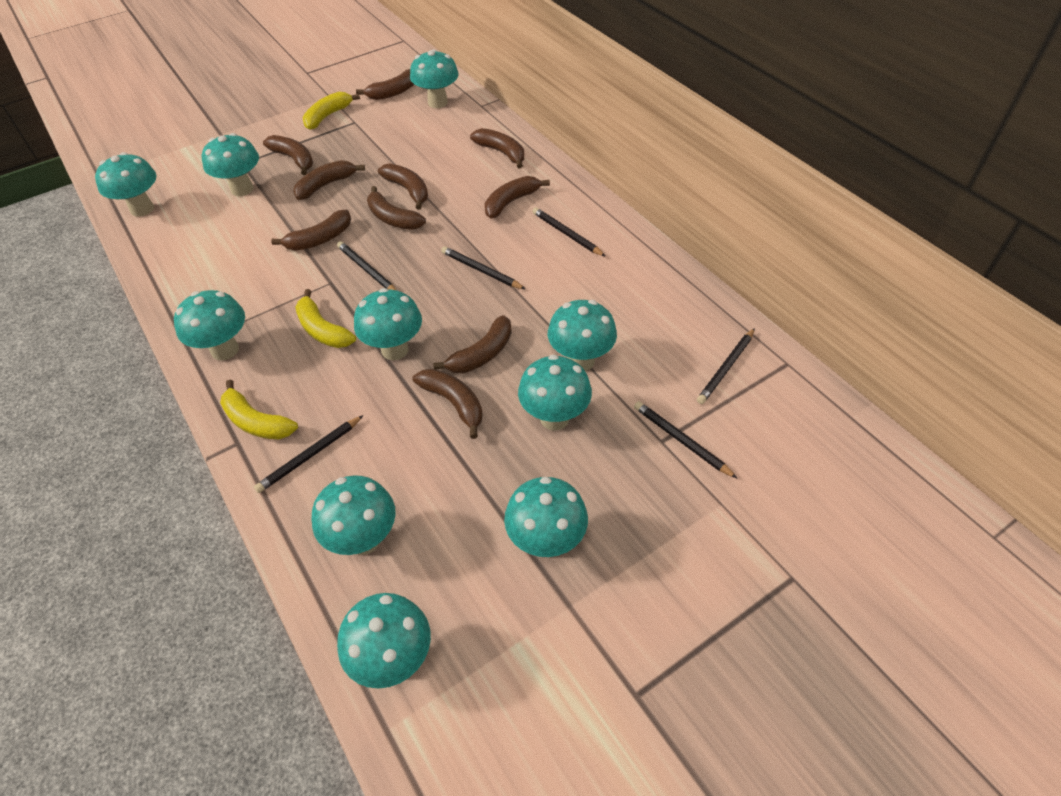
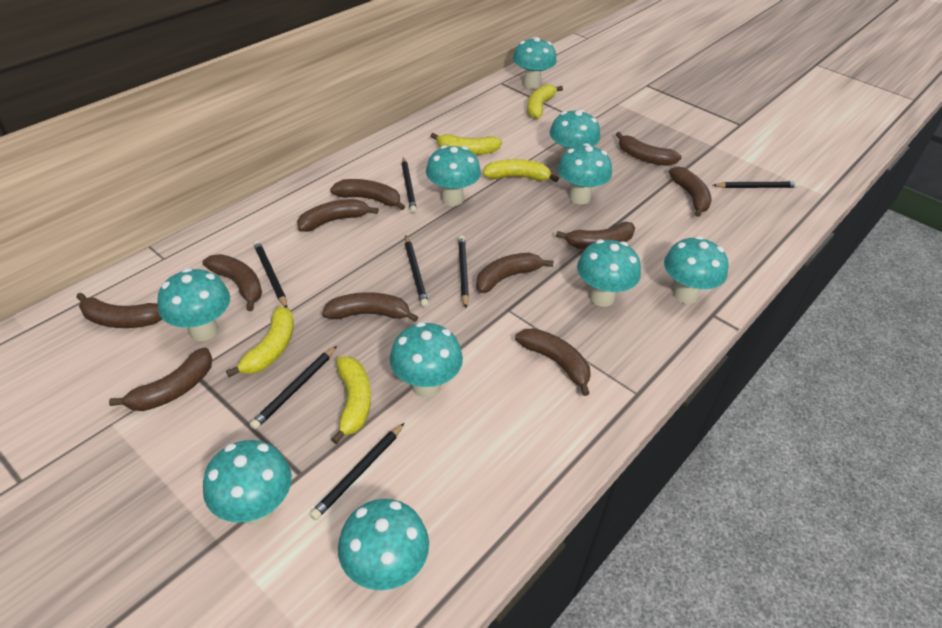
black pencil: 6 -> 7
brown banana: 10 -> 11
yellow banana: 3 -> 5

